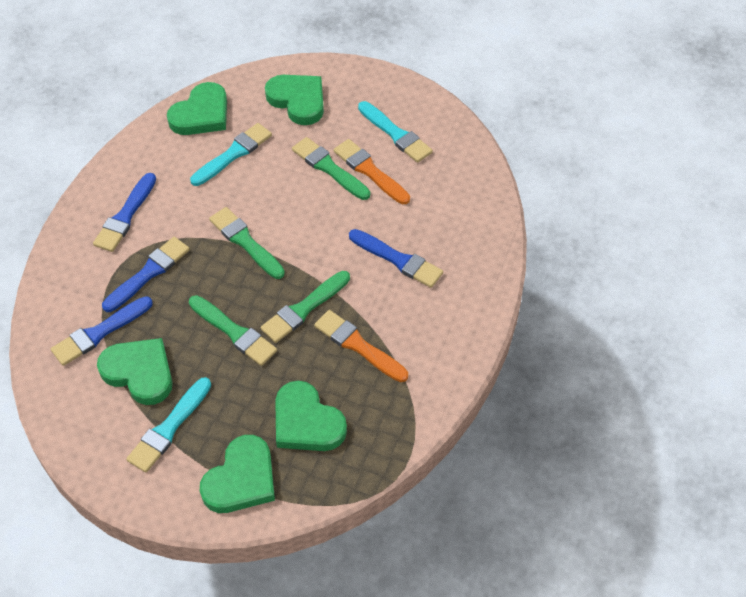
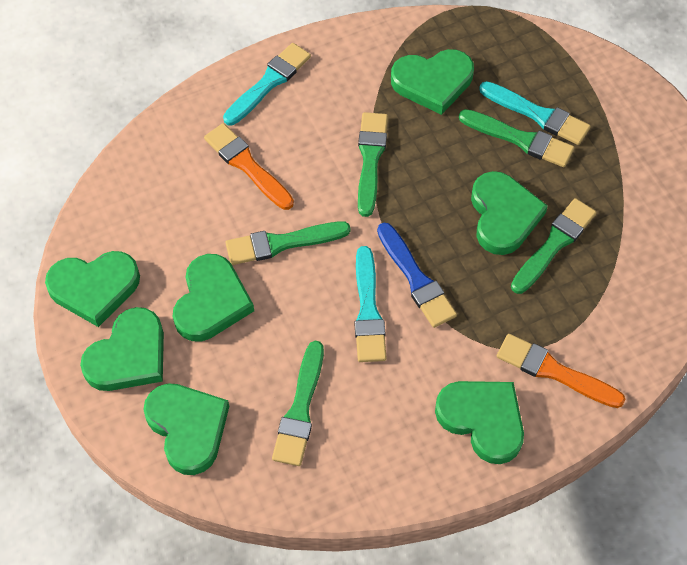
blue brush: 4 -> 1
green brush: 4 -> 5
green heart: 5 -> 7

